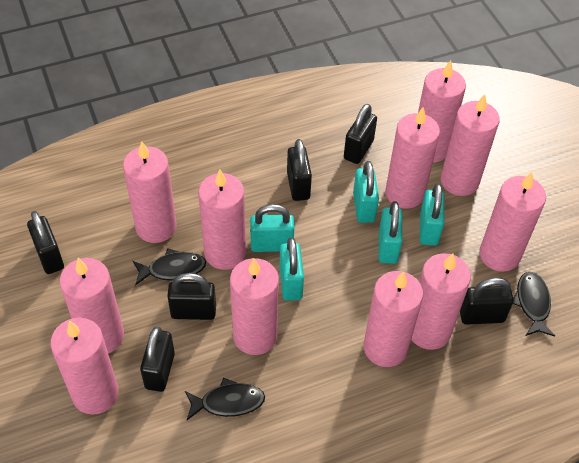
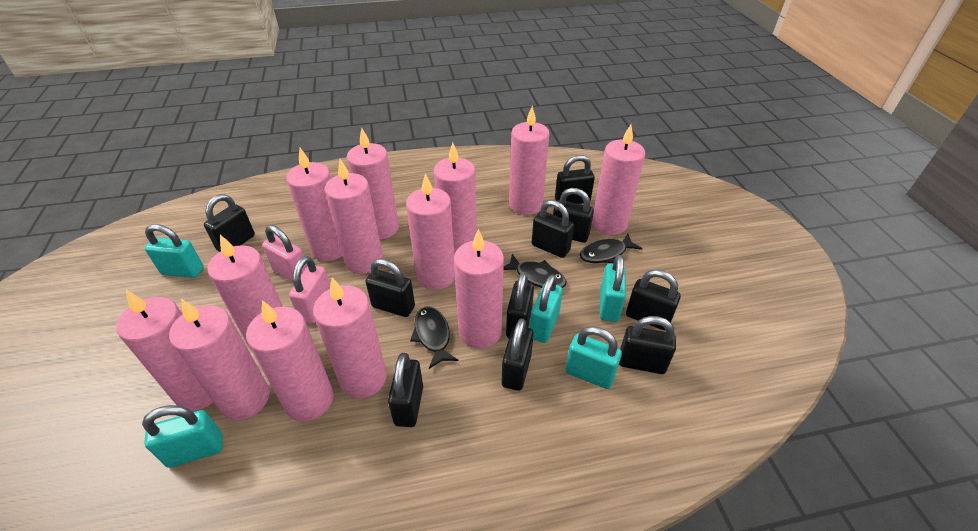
black padlock: 6 -> 10
pink candle: 11 -> 13
pink padlock: 0 -> 2

